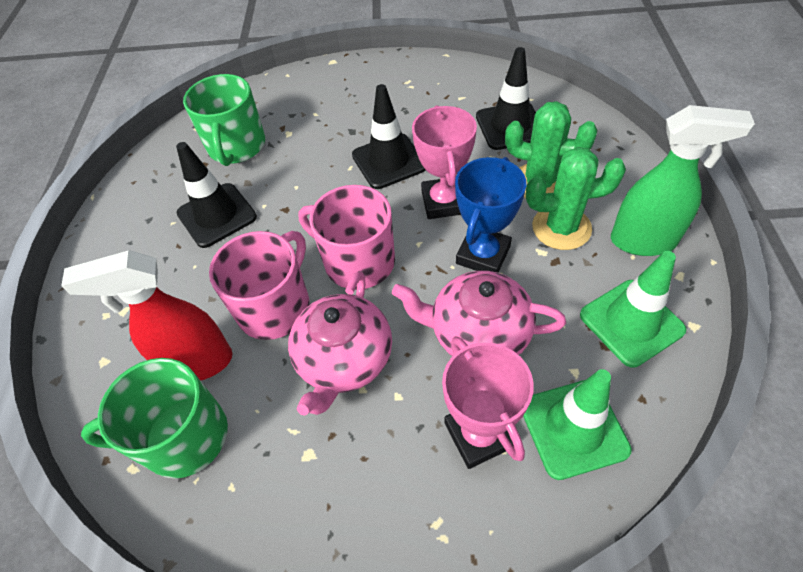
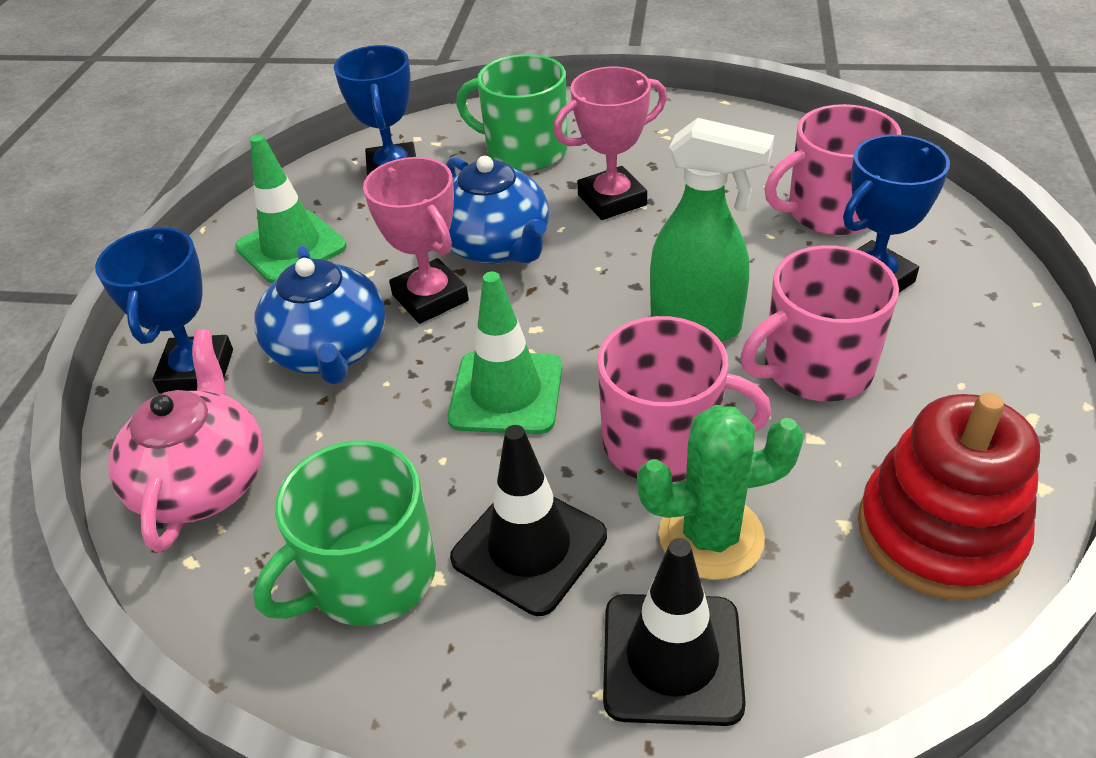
black traffic cone: 3 -> 2
blue teapot: 0 -> 2
blue trophy: 1 -> 3
green cactus: 2 -> 1
pink mug: 2 -> 3
pink teapot: 2 -> 1
red spray bottle: 1 -> 0
red stacking toy: 0 -> 1

